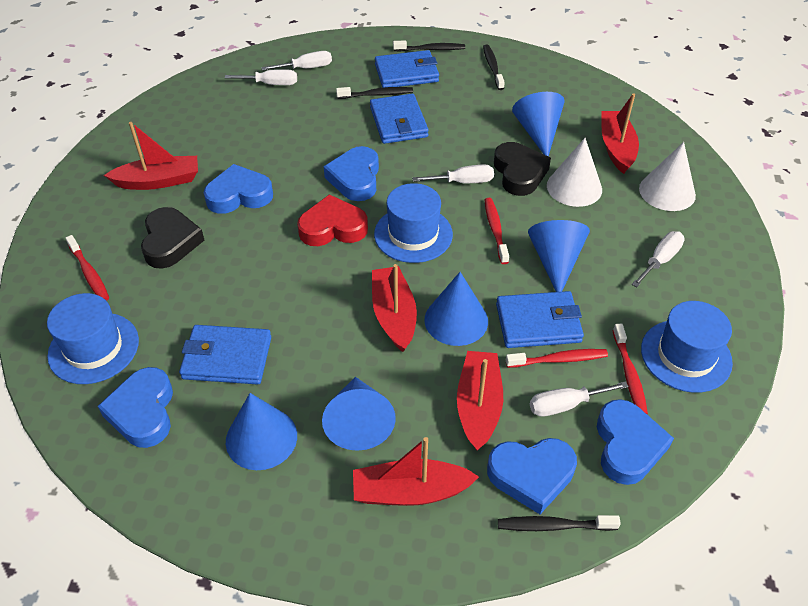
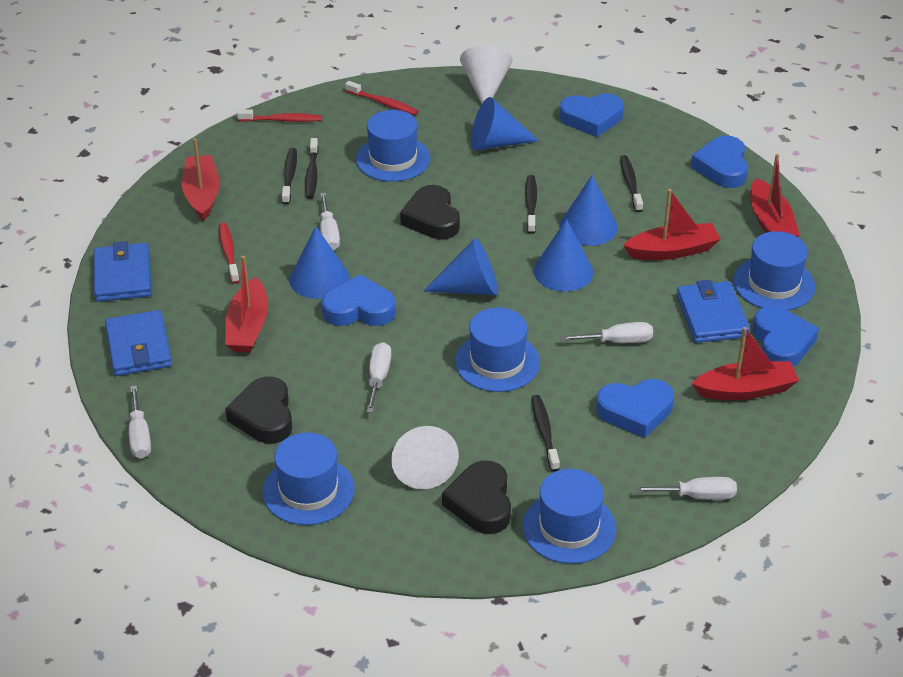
black heart: 2 -> 3
black toothbrush: 4 -> 5
blue hat: 3 -> 5
blue wallet: 4 -> 3
red heart: 1 -> 0
red toothbrush: 4 -> 3

